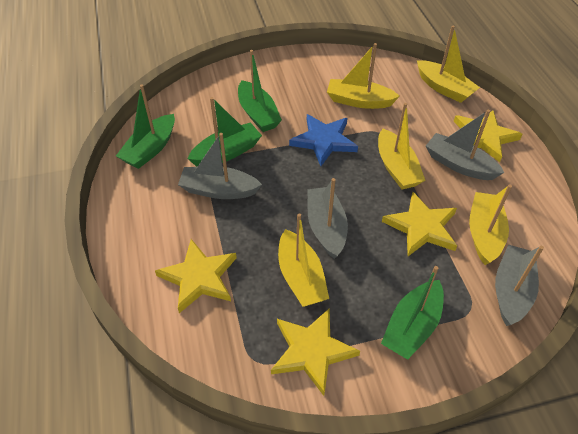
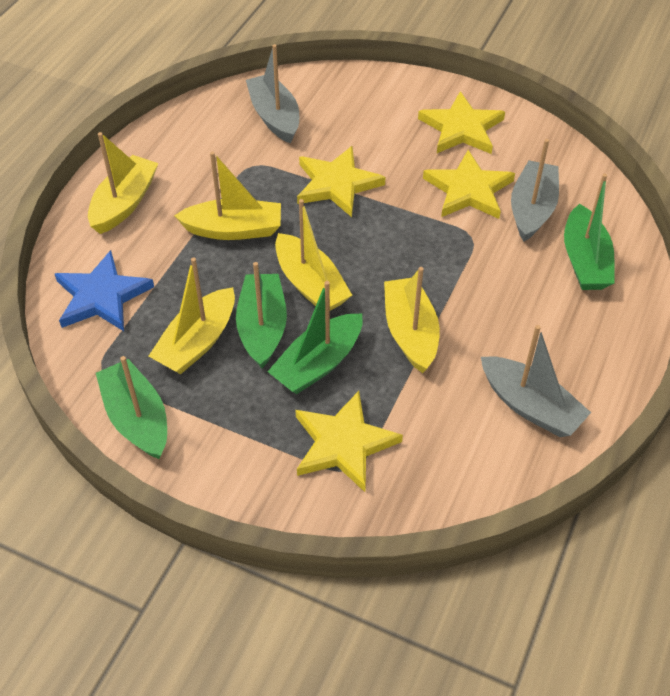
grey boat: 4 -> 3

